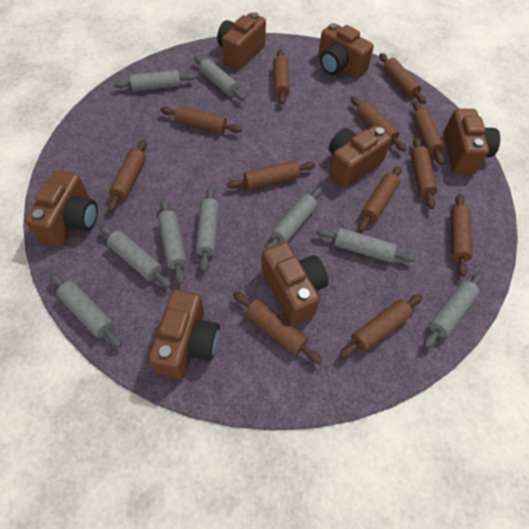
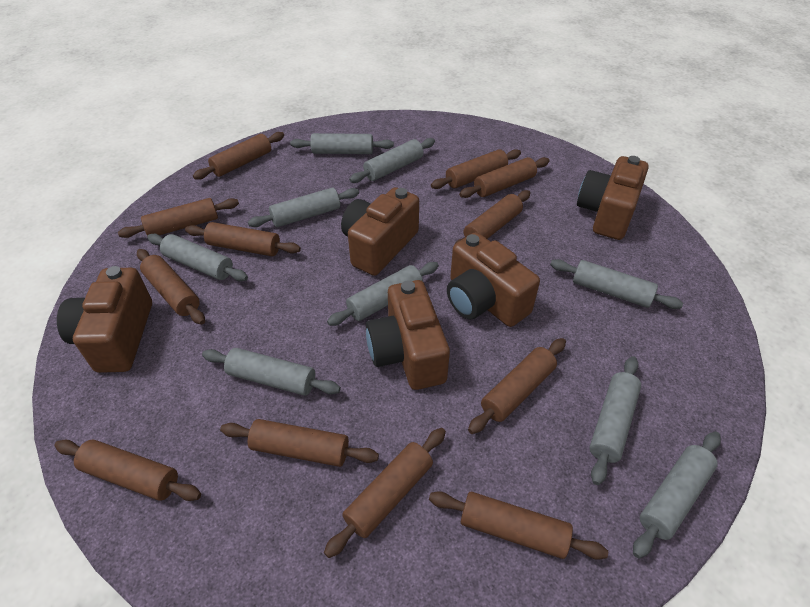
brown camera: 7 -> 5

